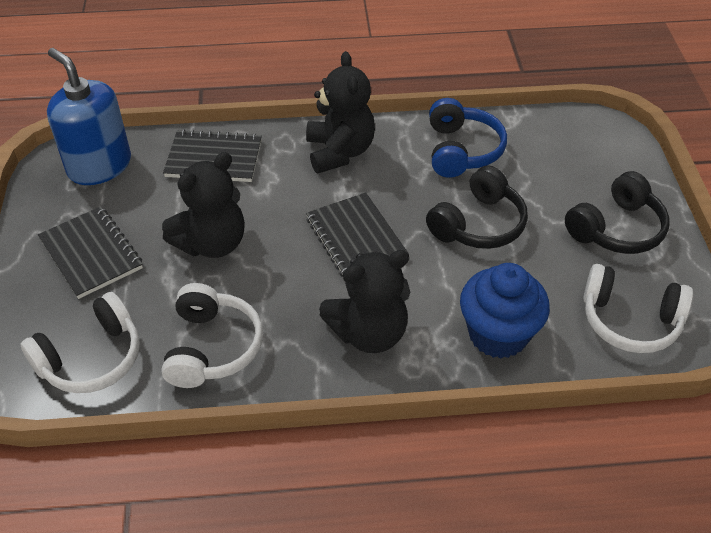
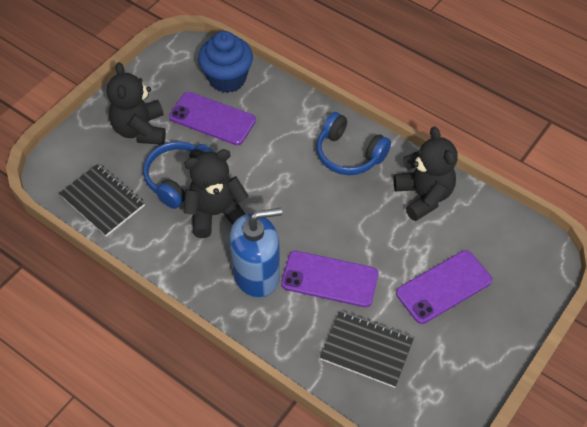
black headphones: 2 -> 0
black notebook: 3 -> 2
blue headphones: 1 -> 2
purple phone: 0 -> 3
white headphones: 3 -> 0

